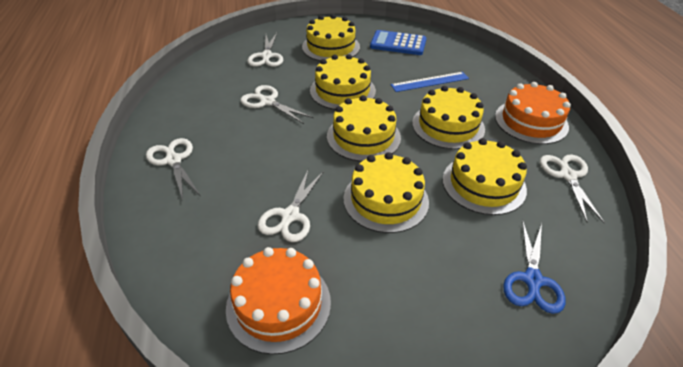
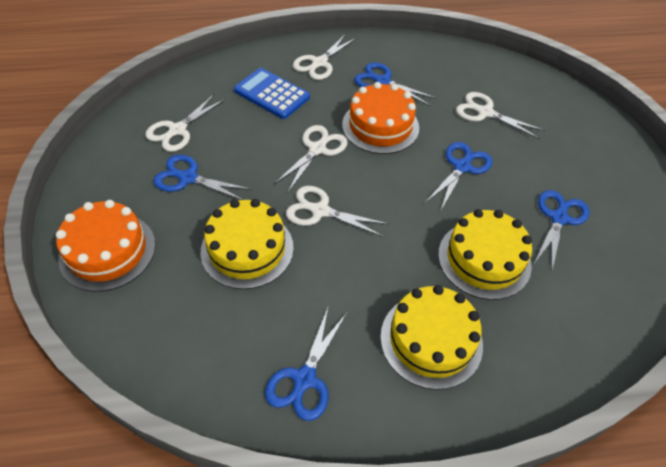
blue ruler: 1 -> 0
blue scissors: 1 -> 5
yellow cake: 6 -> 3

